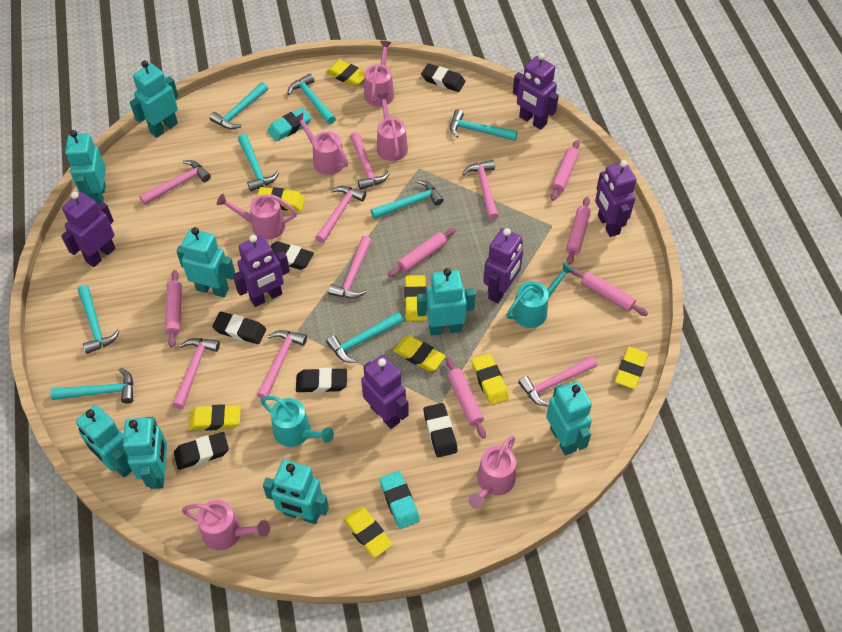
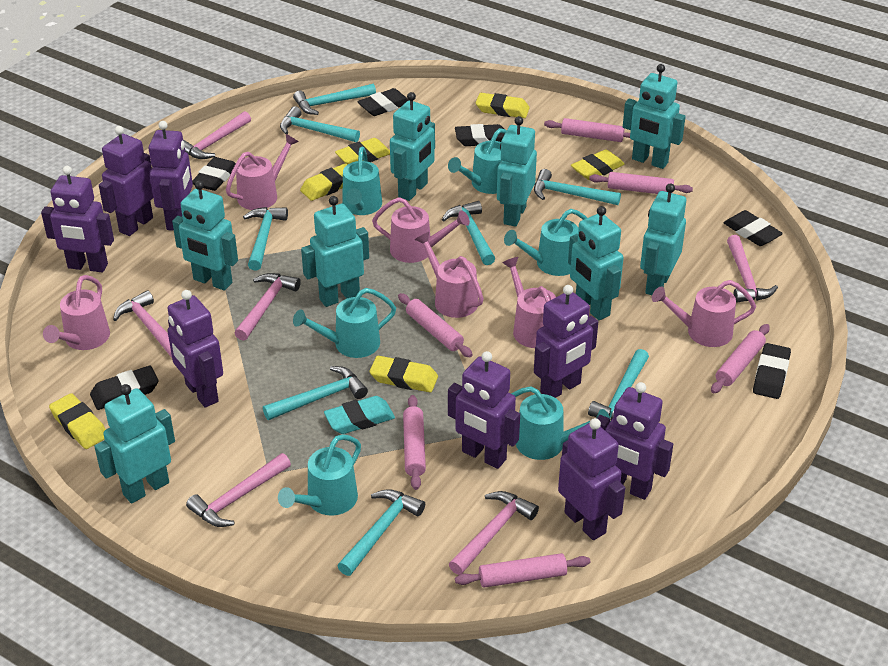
pink hammer: 8 -> 6
purple robot: 6 -> 8
turquoise eraser: 2 -> 1
turquoise watering can: 2 -> 6
yellow eraser: 8 -> 6

